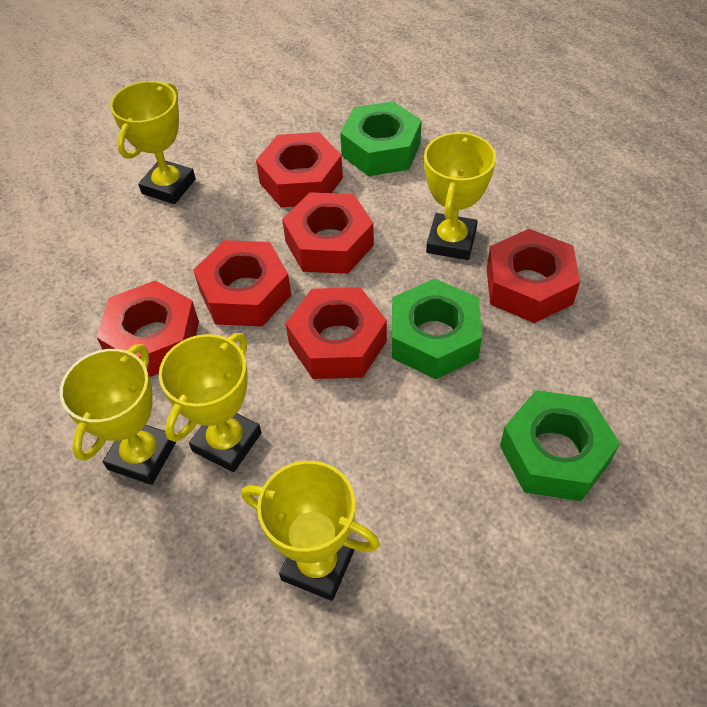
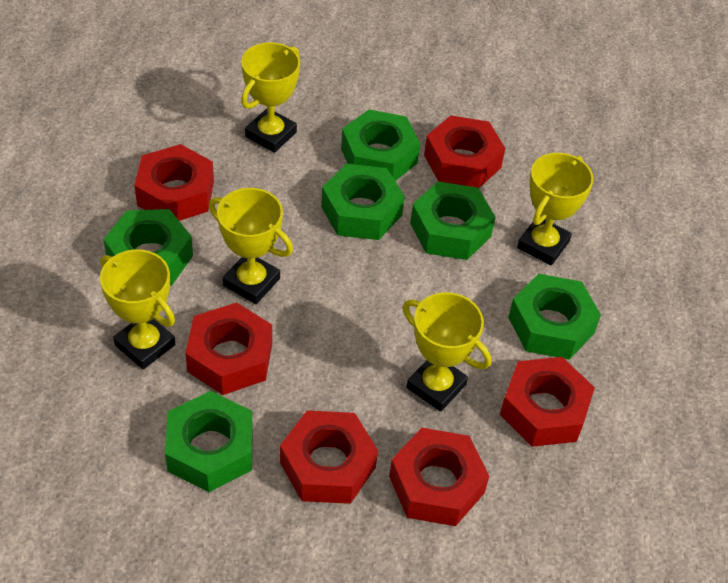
green nut: 3 -> 6

